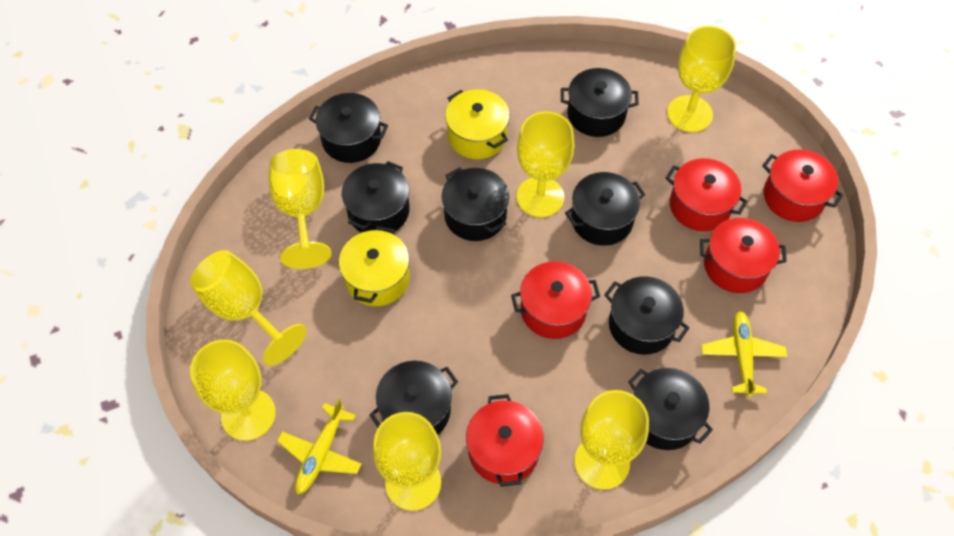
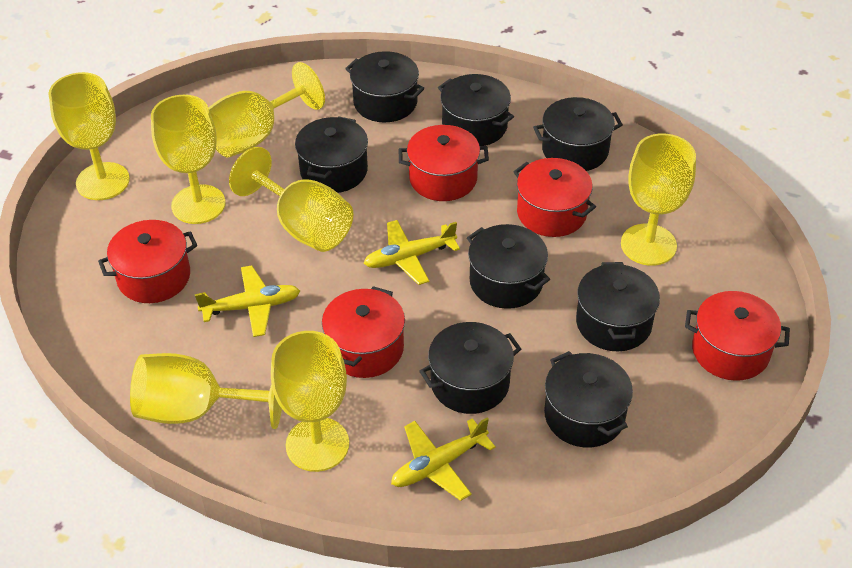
yellow plane: 2 -> 3
yellow pot: 2 -> 0

